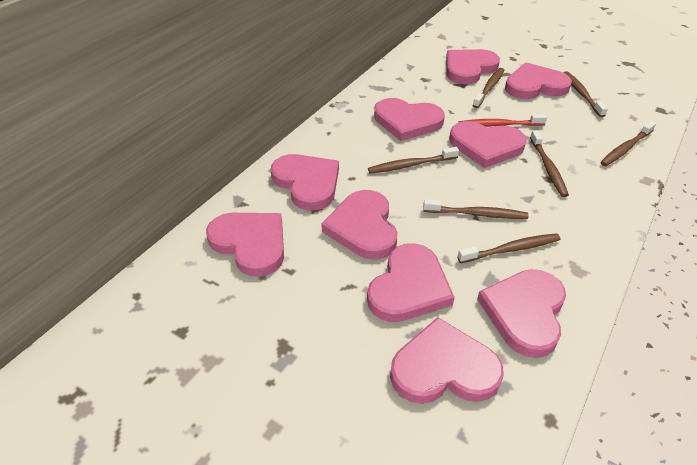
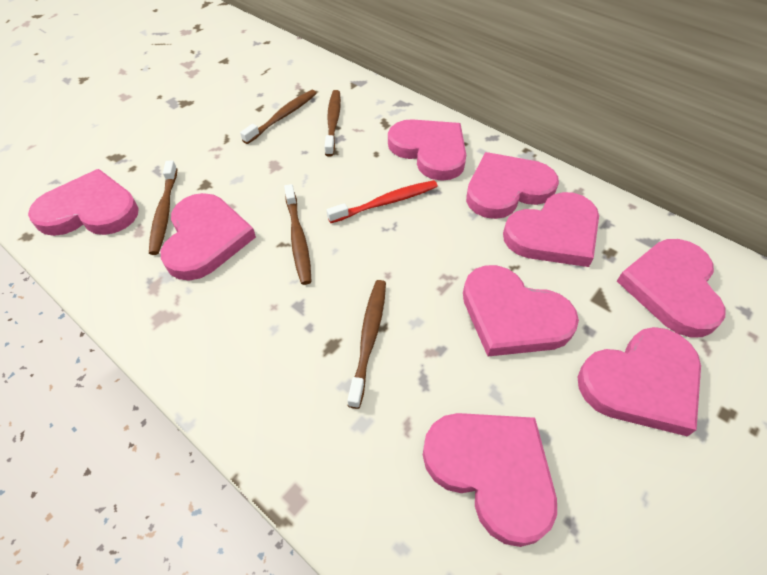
brown toothbrush: 7 -> 5
pink heart: 10 -> 9

